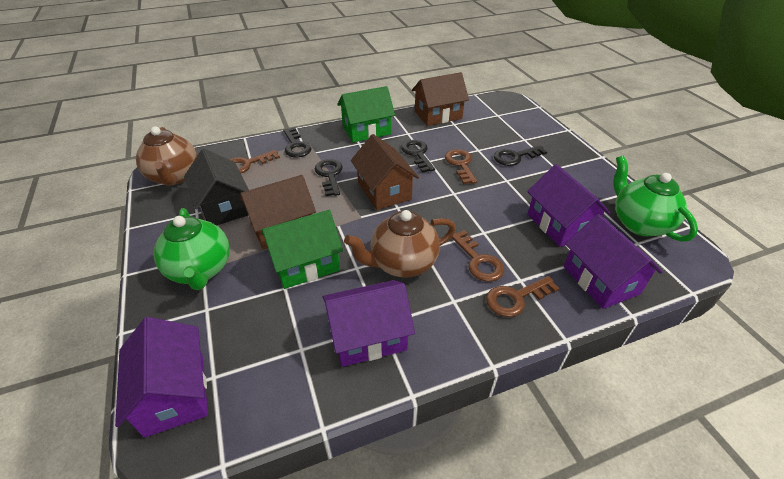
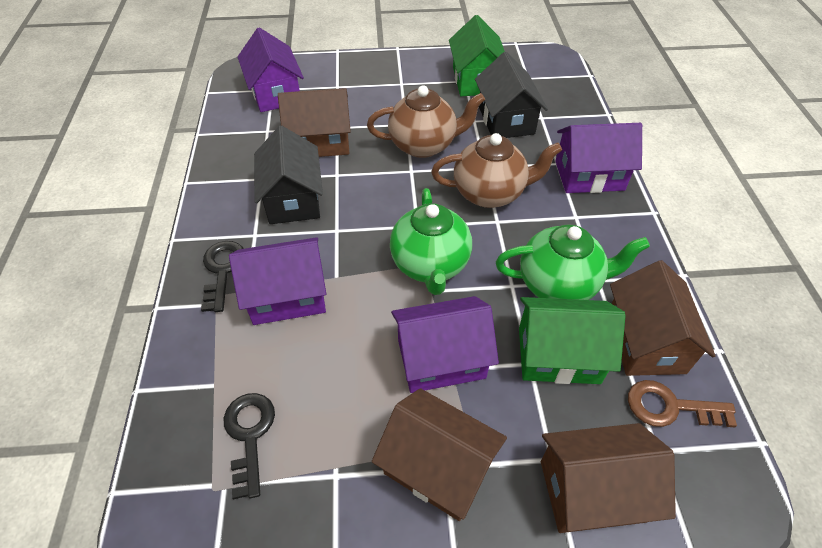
black house: 1 -> 2
black key: 4 -> 2
brown house: 3 -> 4
brown key: 4 -> 1

